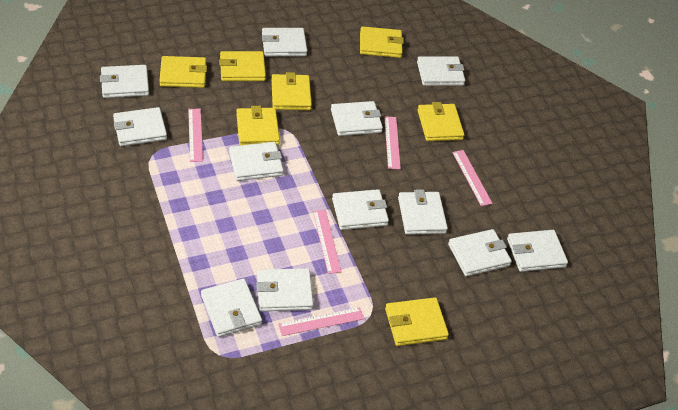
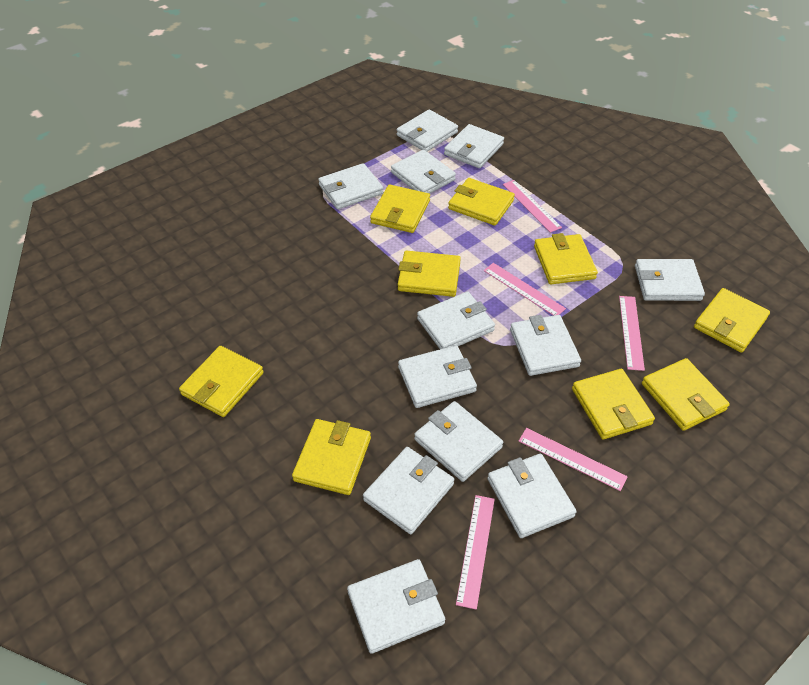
yellow wallet: 7 -> 9

